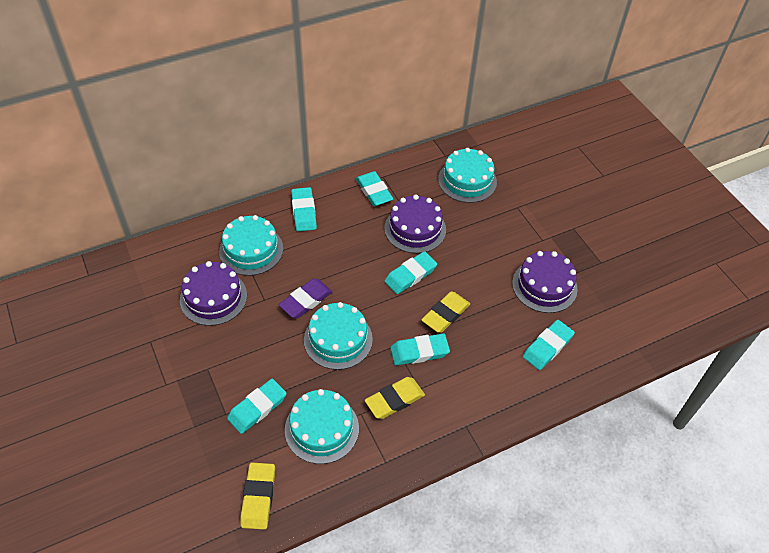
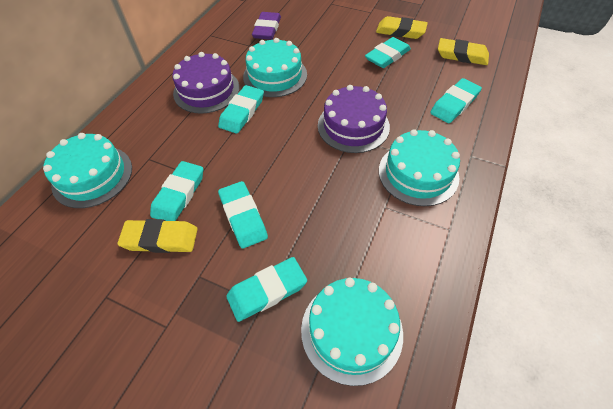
purple cake: 3 -> 2

